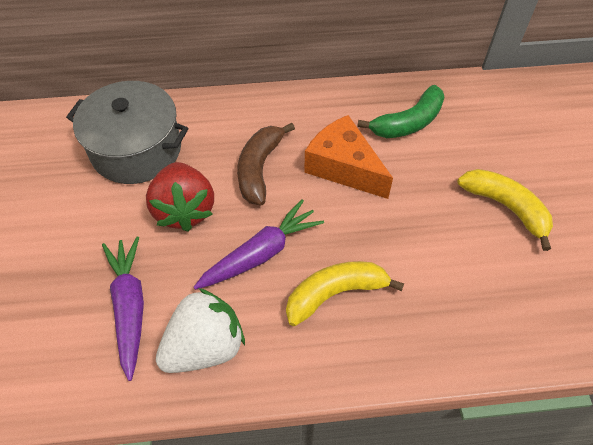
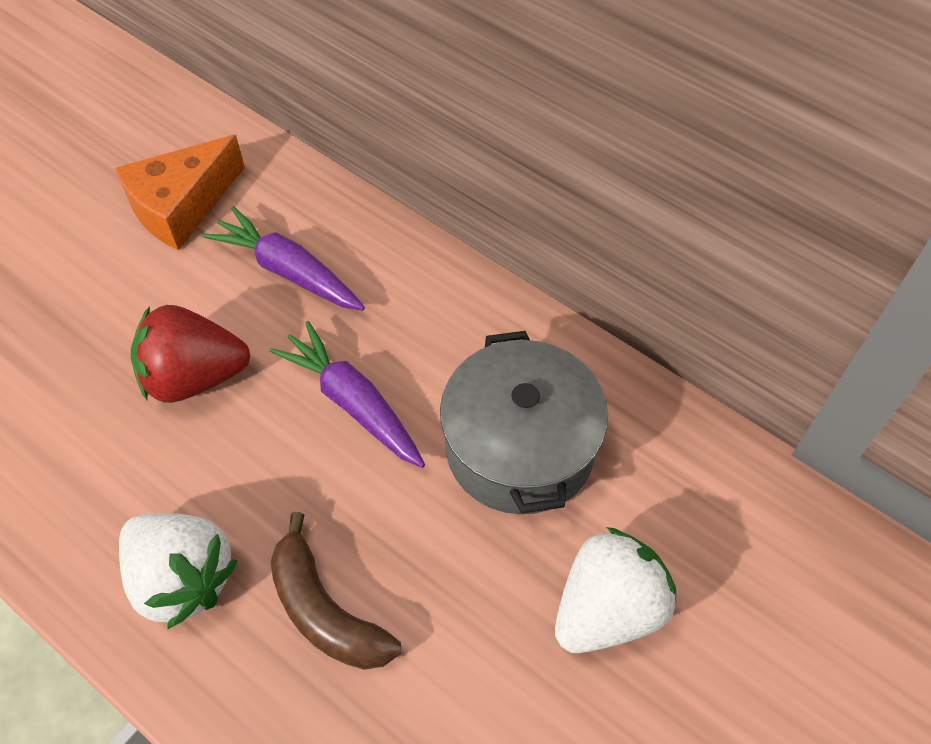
green banana: 1 -> 0
white strawberry: 1 -> 2
yellow banana: 2 -> 0

